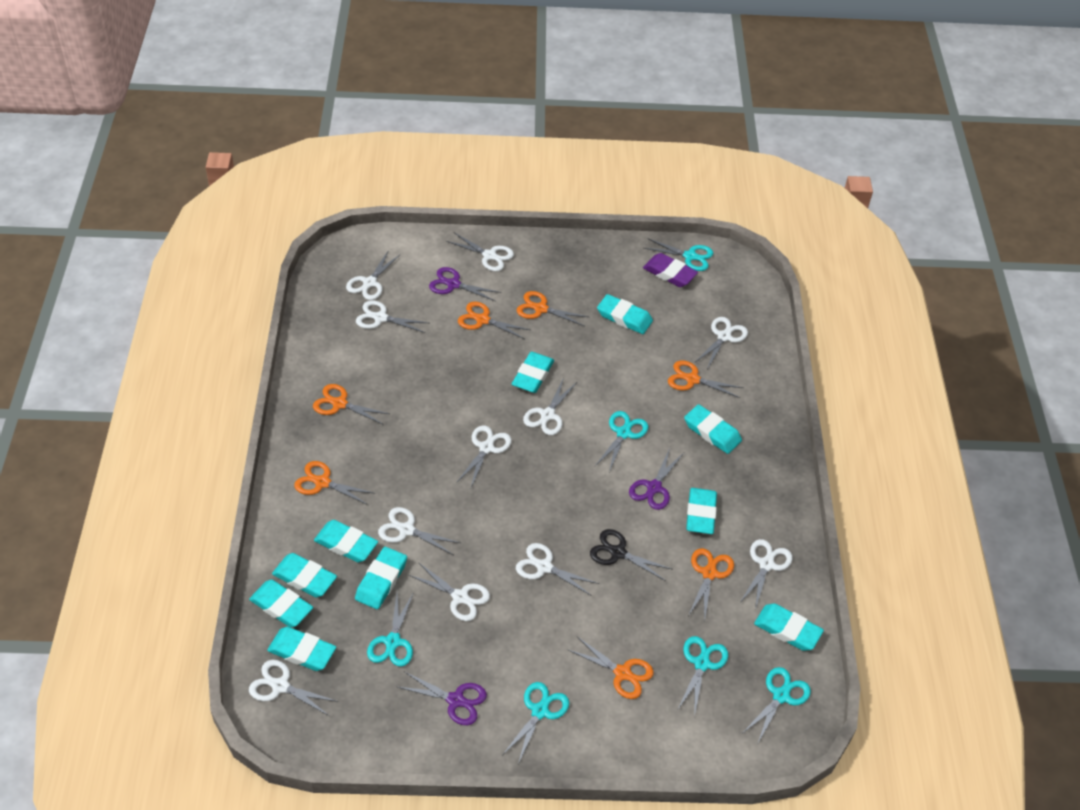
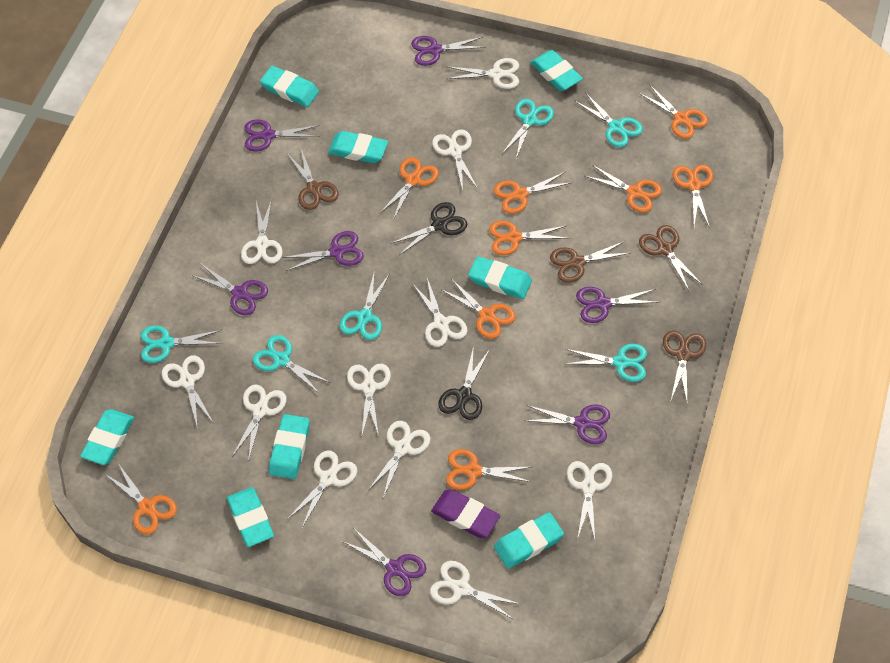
black scissors: 1 -> 2
brown scissors: 0 -> 4
orange scissors: 7 -> 9
purple scissors: 3 -> 7
turquoise eraser: 10 -> 8

